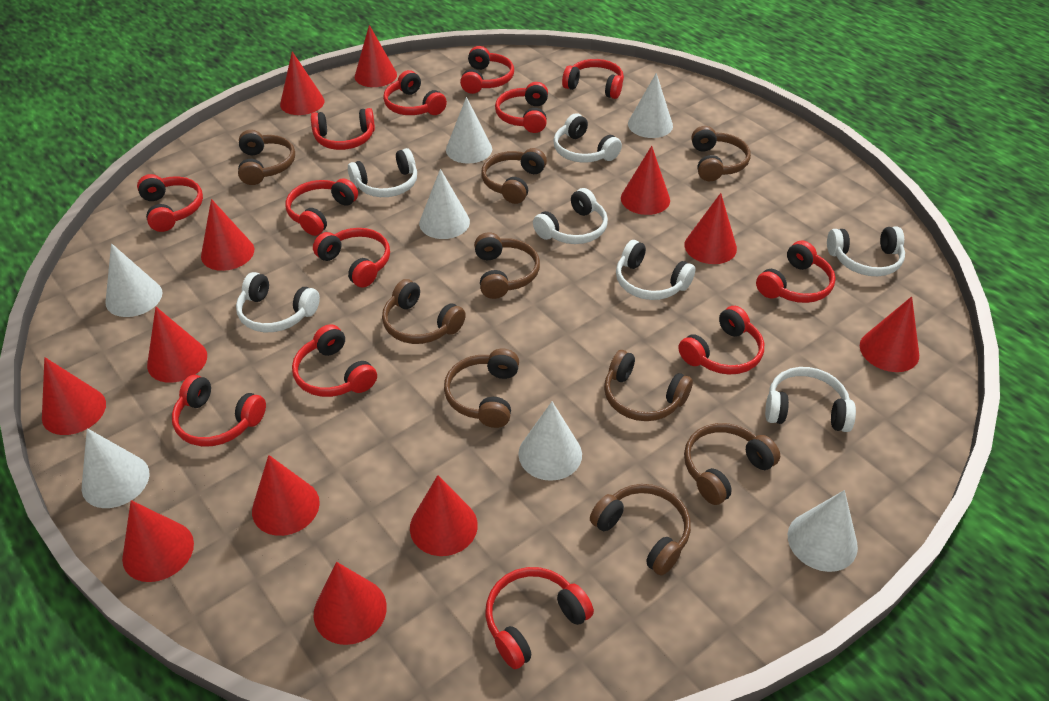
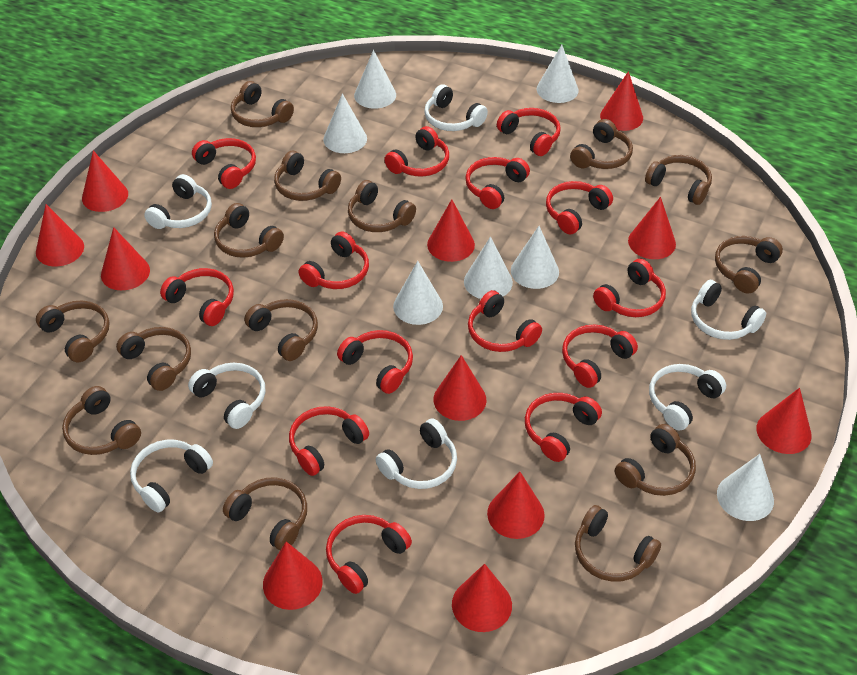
brown headphones: 9 -> 14
red cone: 12 -> 11
red headphones: 13 -> 14

